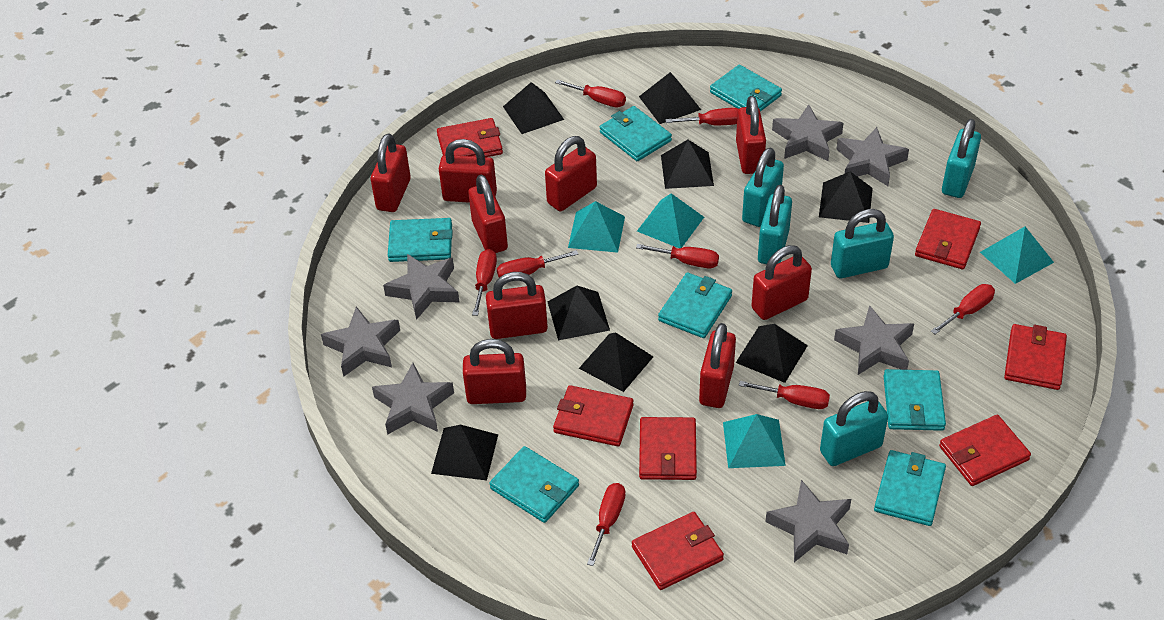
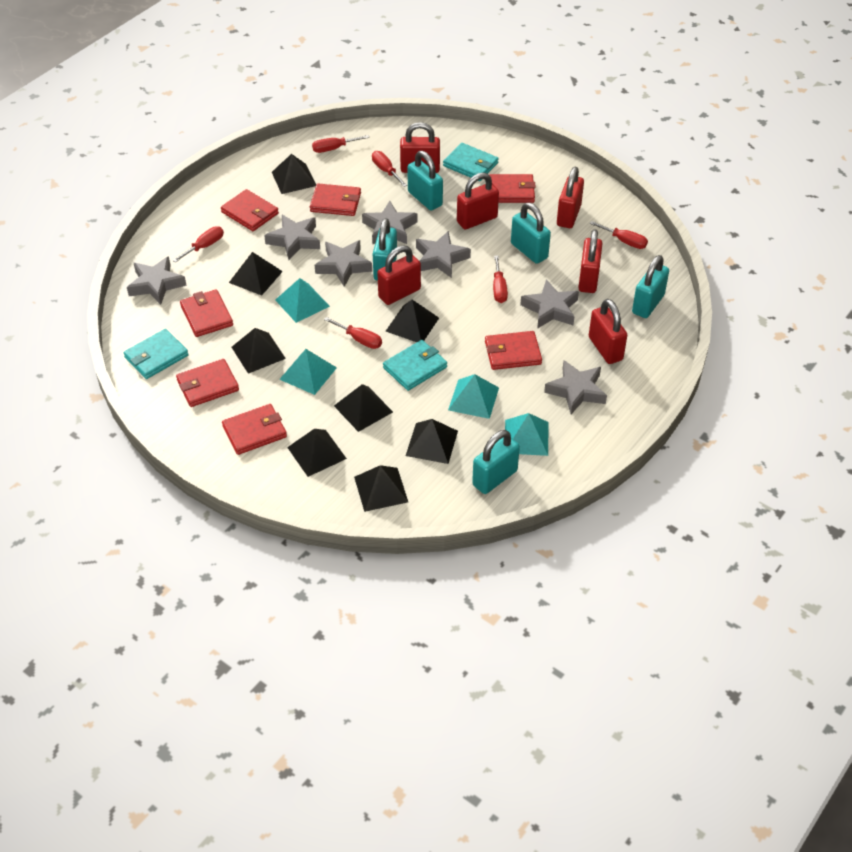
red padlock: 9 -> 6
red screwdriver: 8 -> 6
turquoise wallet: 7 -> 3

